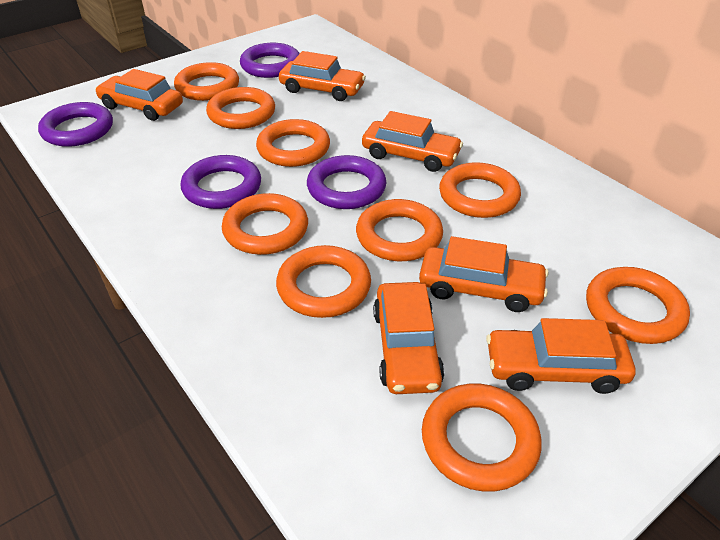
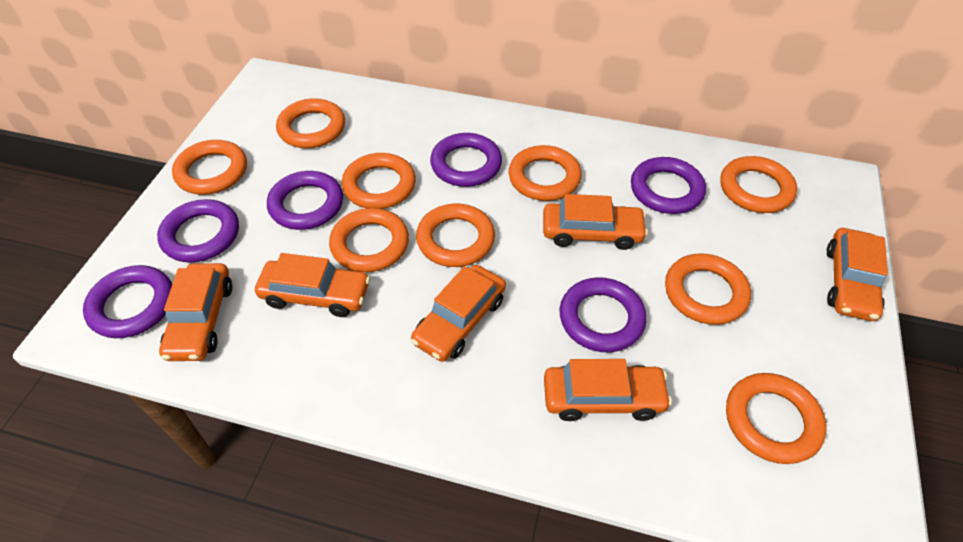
purple ring: 4 -> 6

